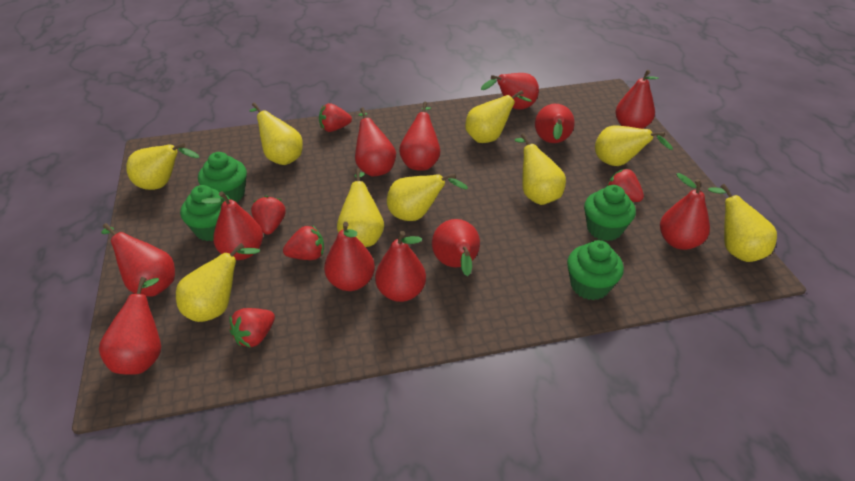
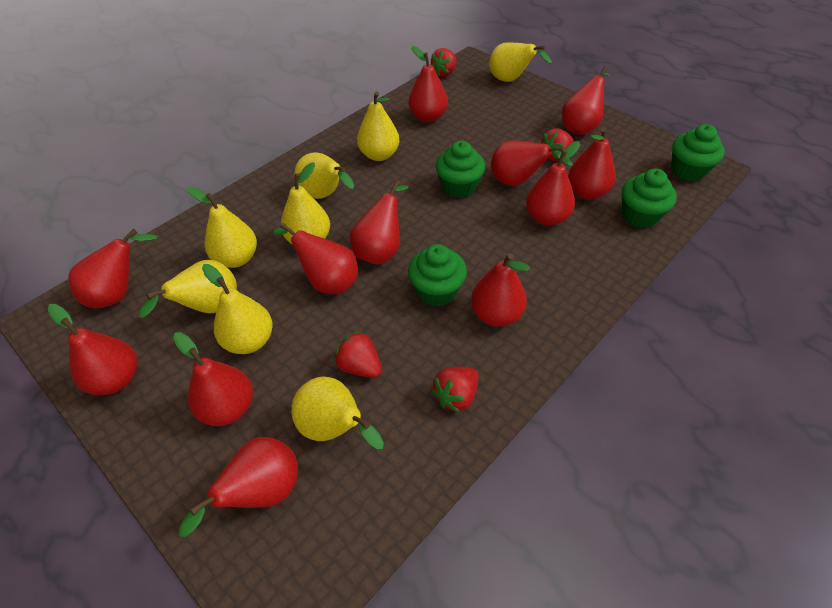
red strawberry: 5 -> 4
yellow pear: 9 -> 8

